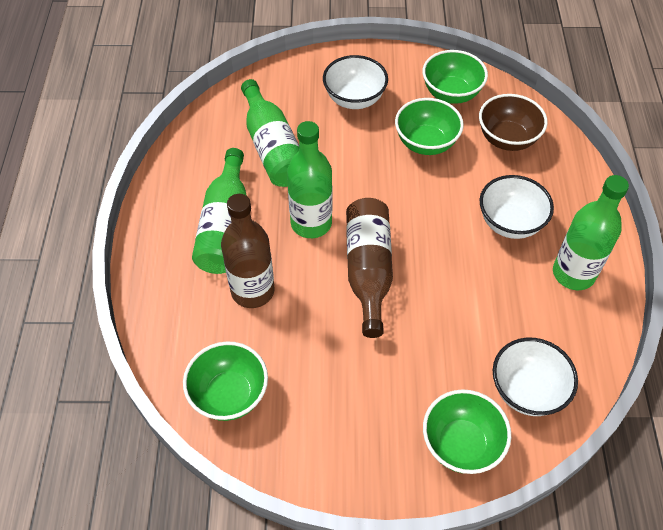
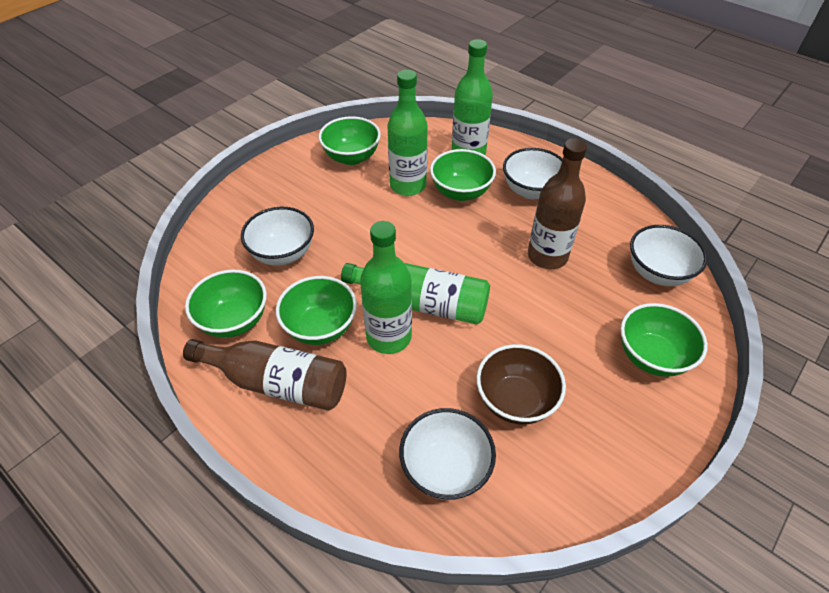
green bowl: 4 -> 5
white bowl: 3 -> 4

